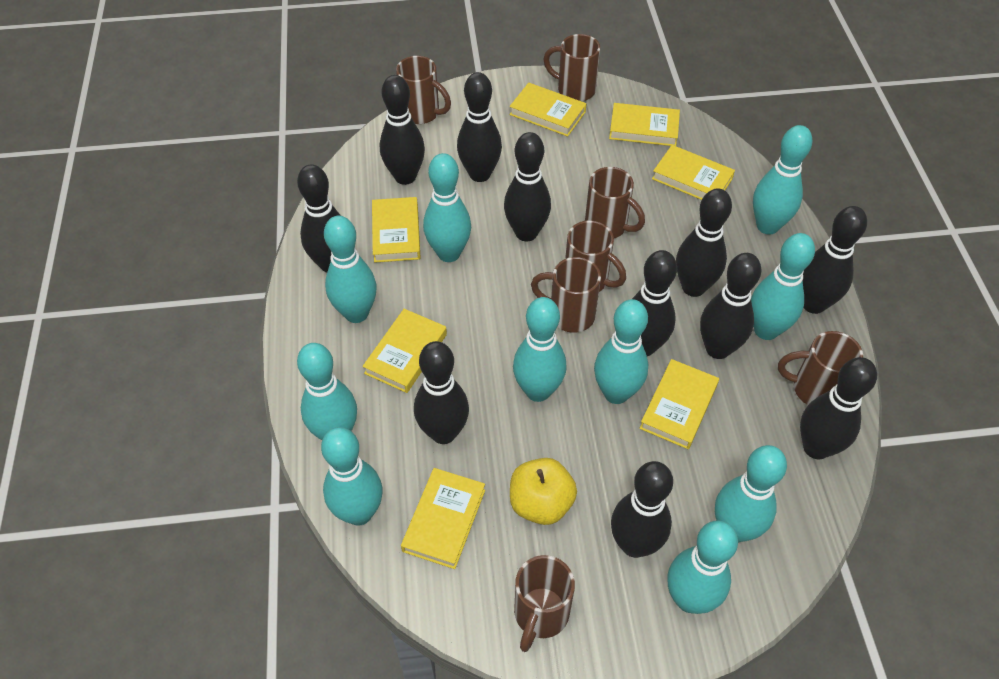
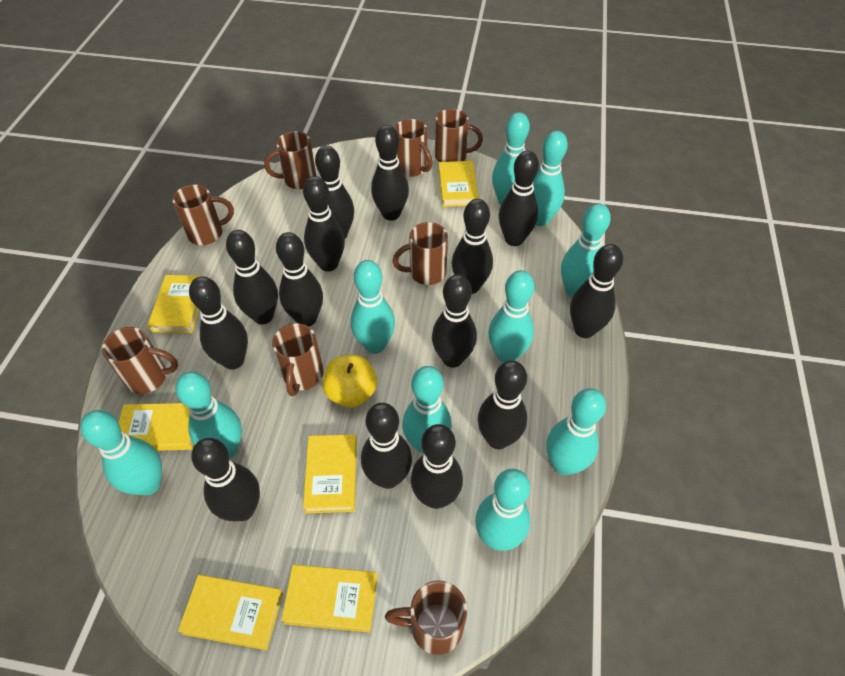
black bowling pin: 11 -> 14
brown mug: 7 -> 8
yellow book: 7 -> 6

